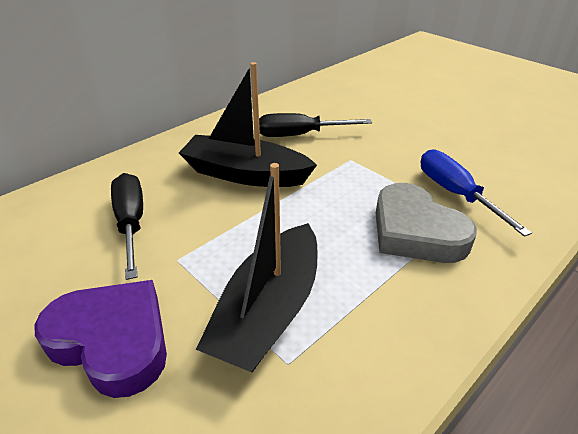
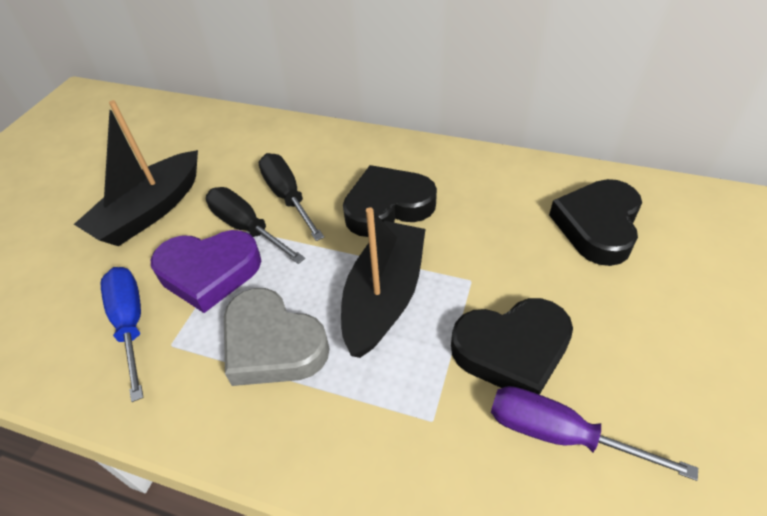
black heart: 0 -> 3
purple screwdriver: 0 -> 1

